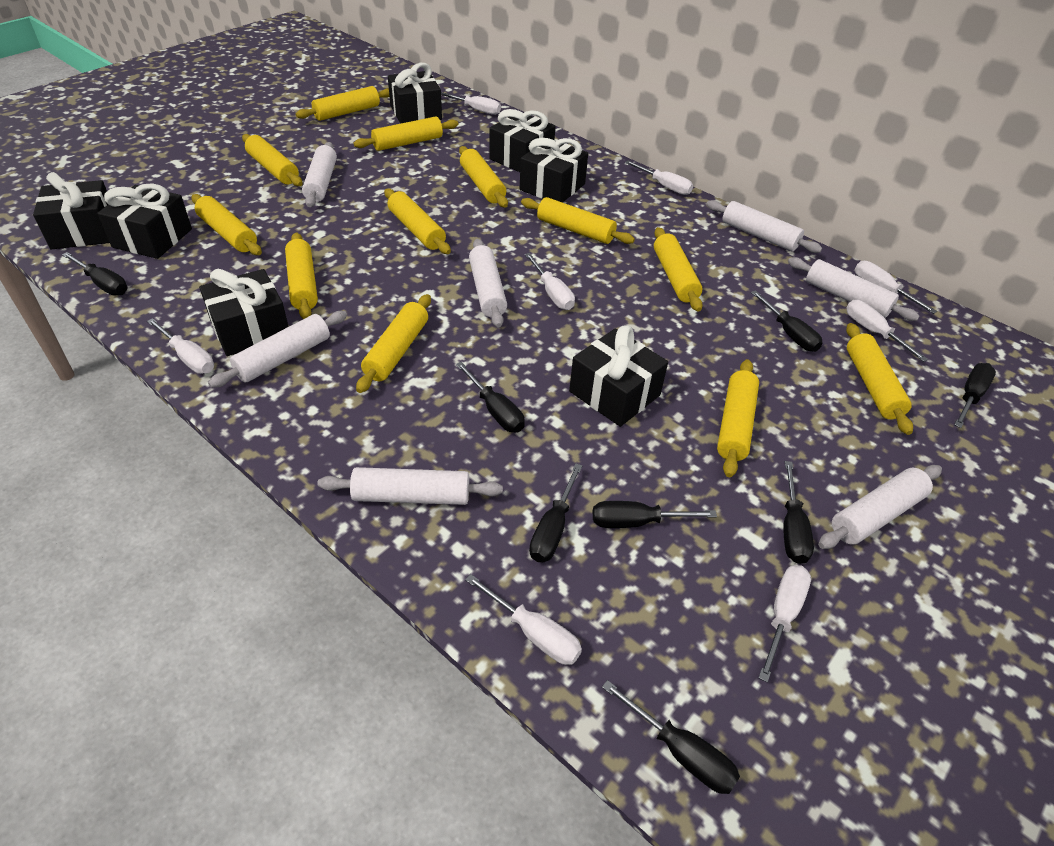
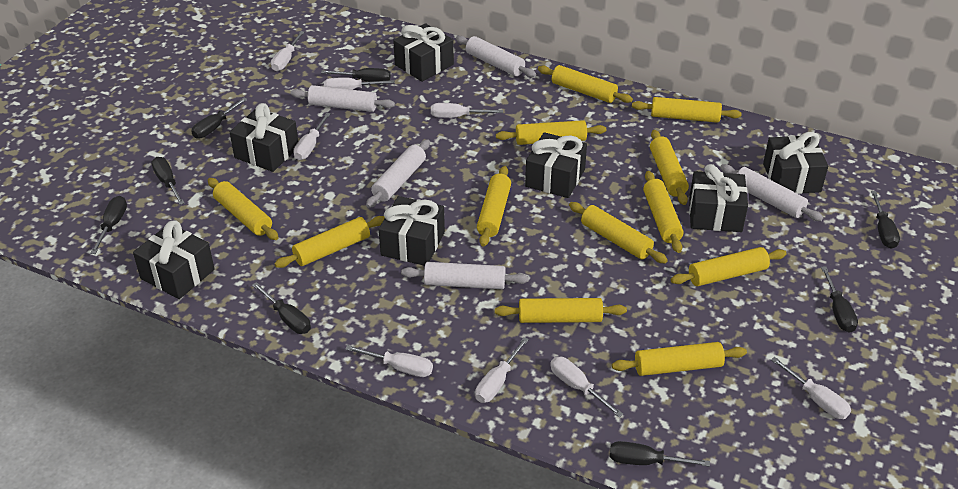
white rolling pin: 7 -> 5

